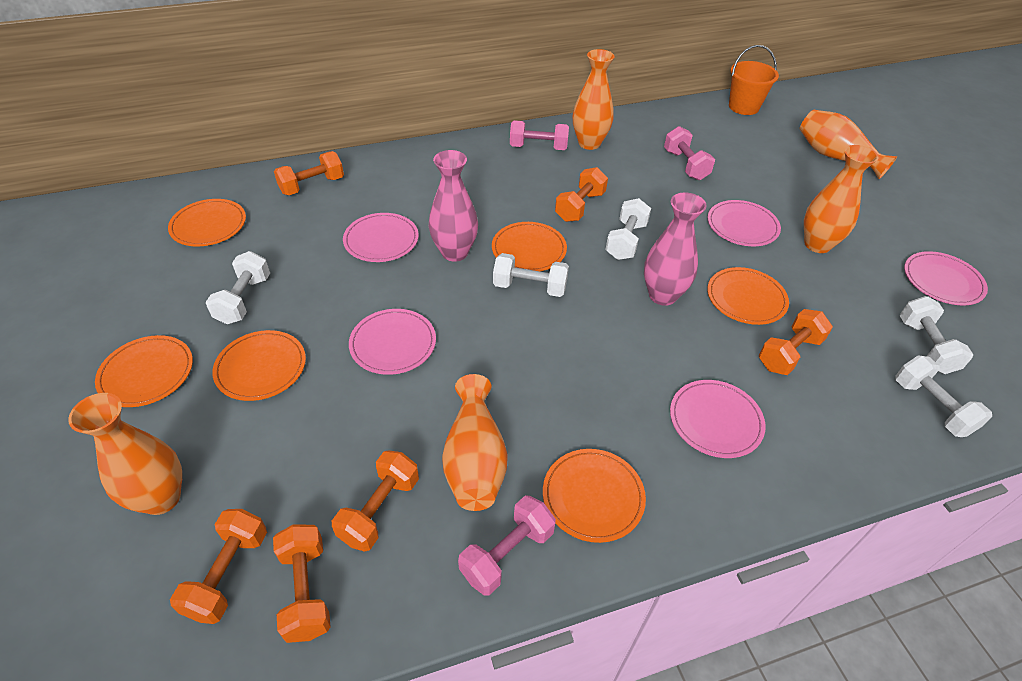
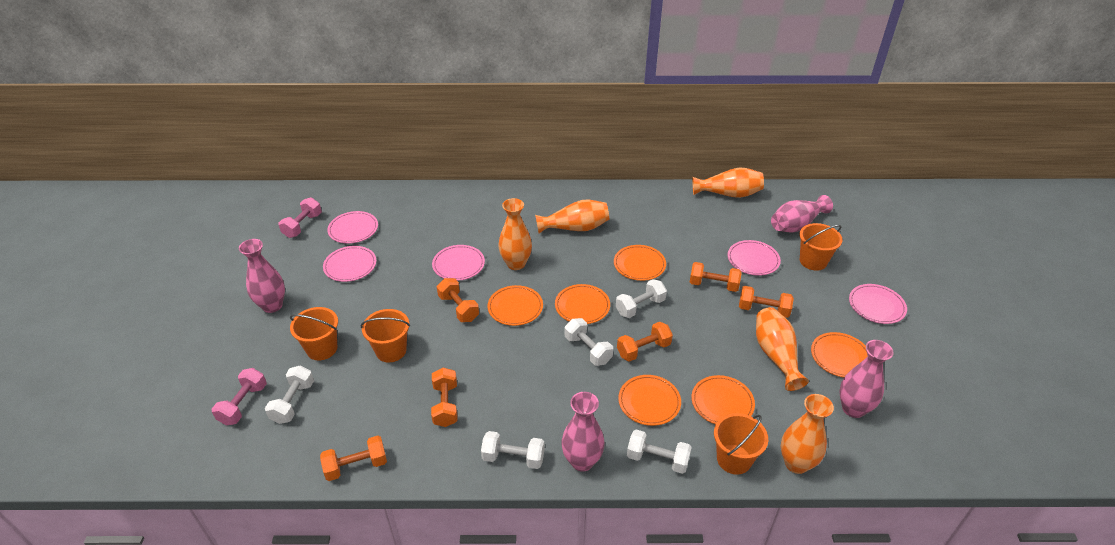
orange bucket: 1 -> 4
pink dumbbell: 3 -> 2
pink vase: 2 -> 4

